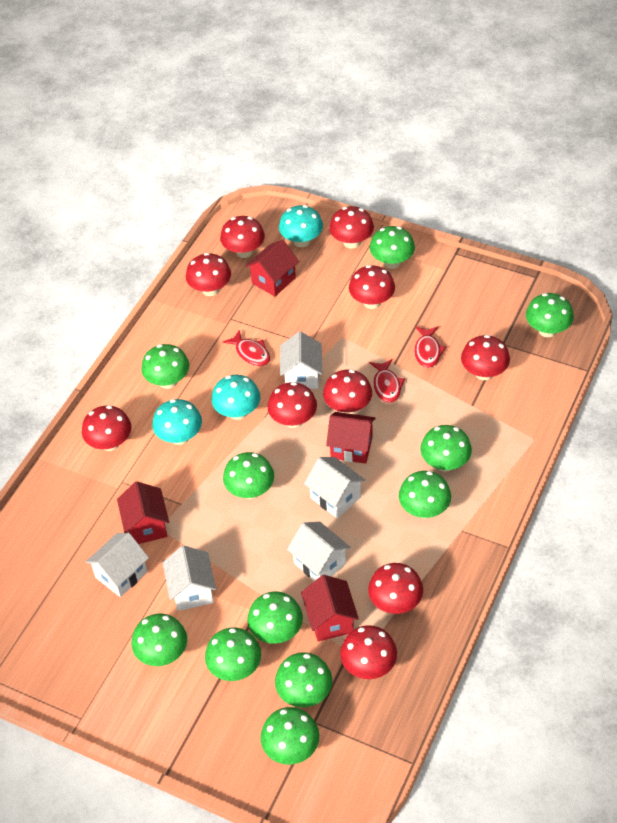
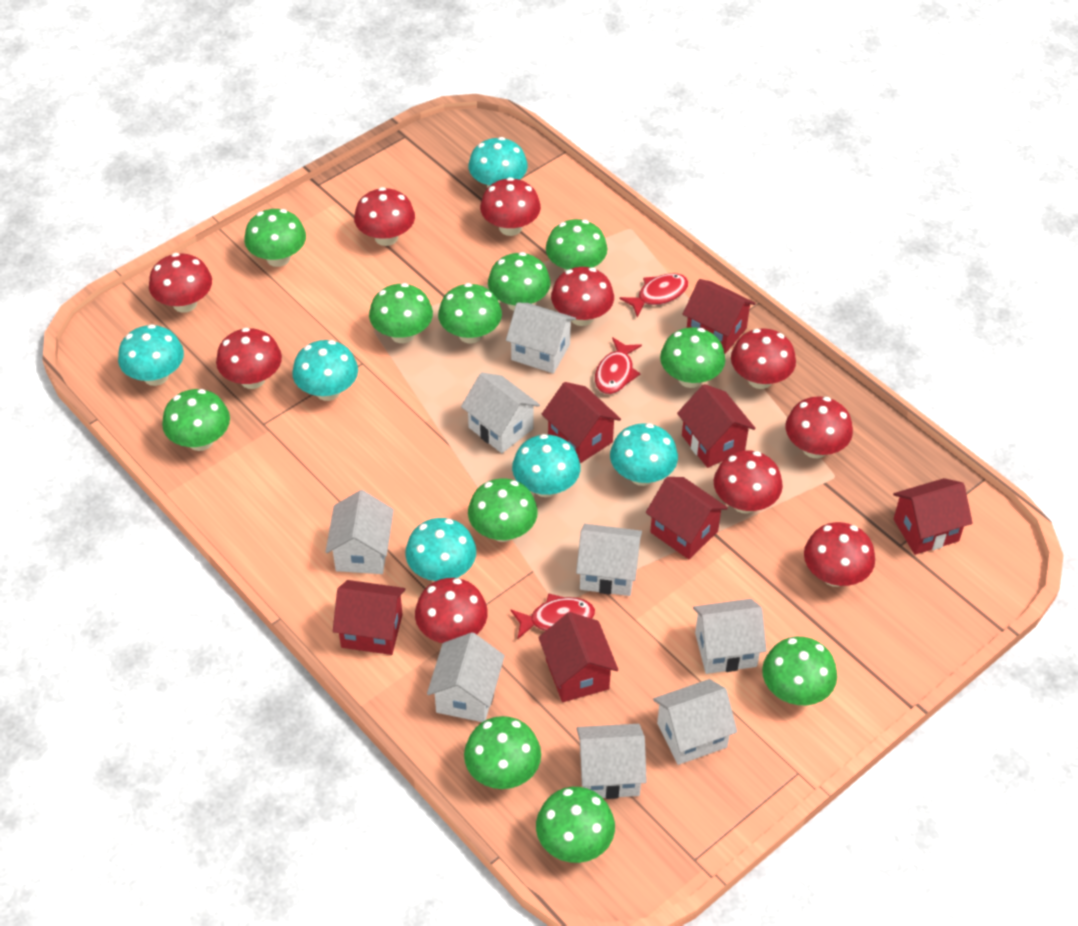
red house: 4 -> 7
turquoise mushroom: 3 -> 6
white house: 5 -> 8

